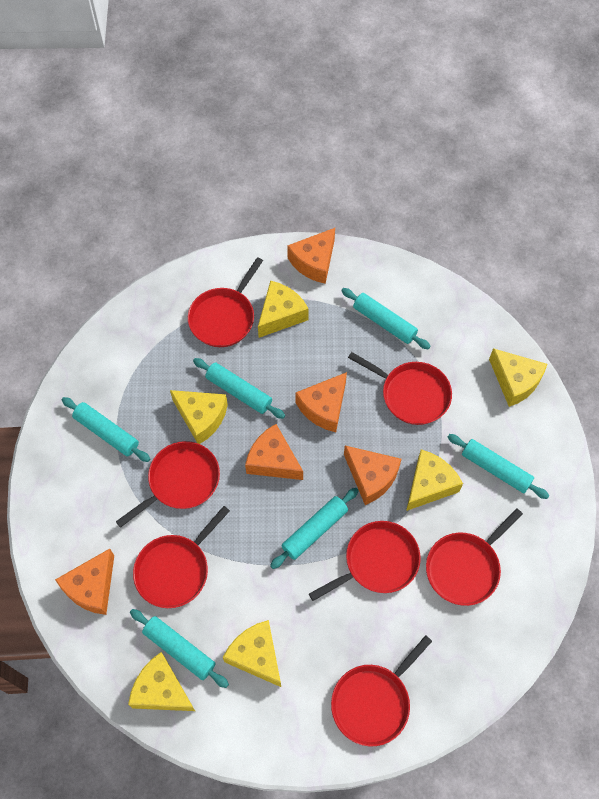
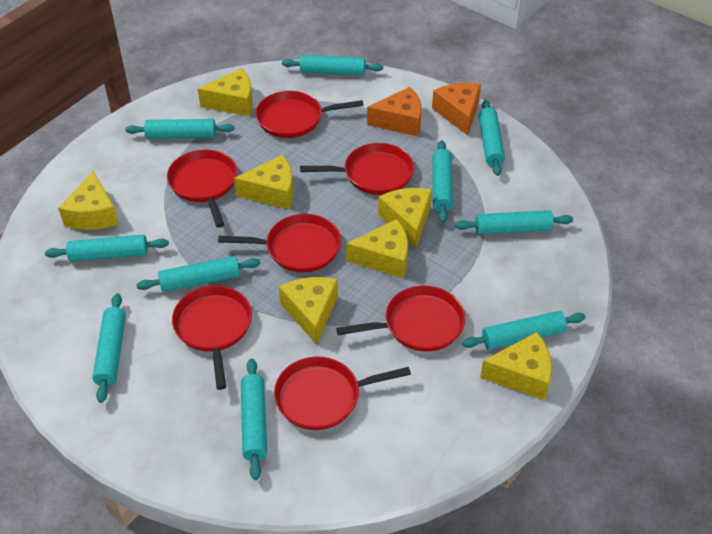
orange cheese: 5 -> 2
turquoise rolling pin: 6 -> 10
yellow cheese: 6 -> 7

